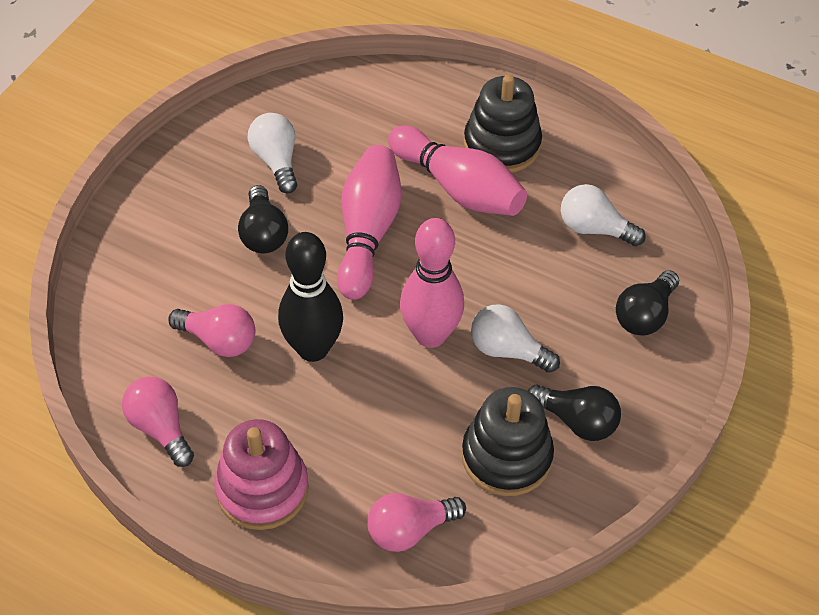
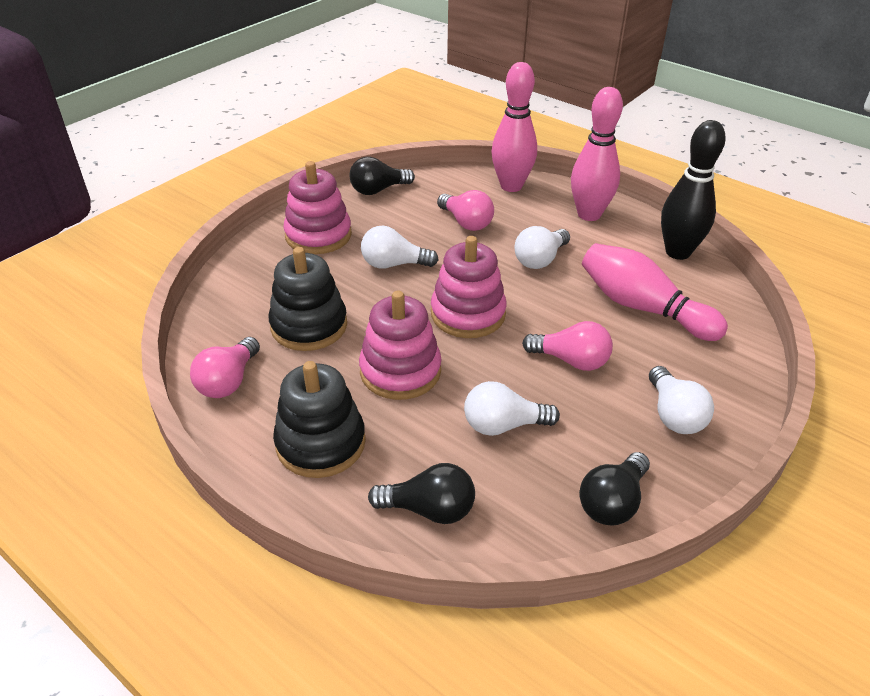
pink stacking toy: 1 -> 3
white light bulb: 3 -> 4

